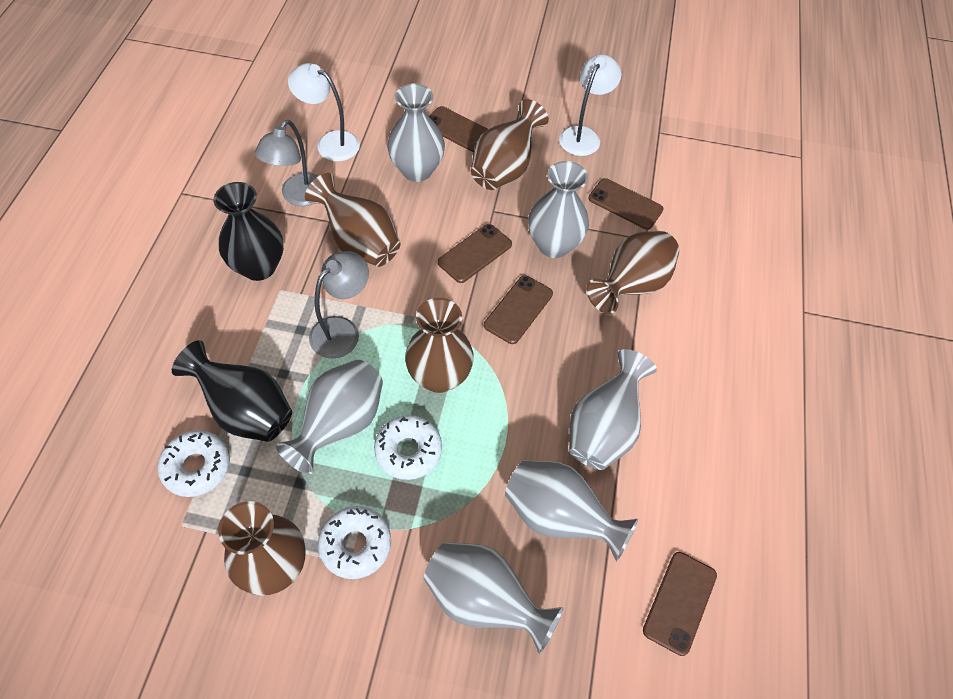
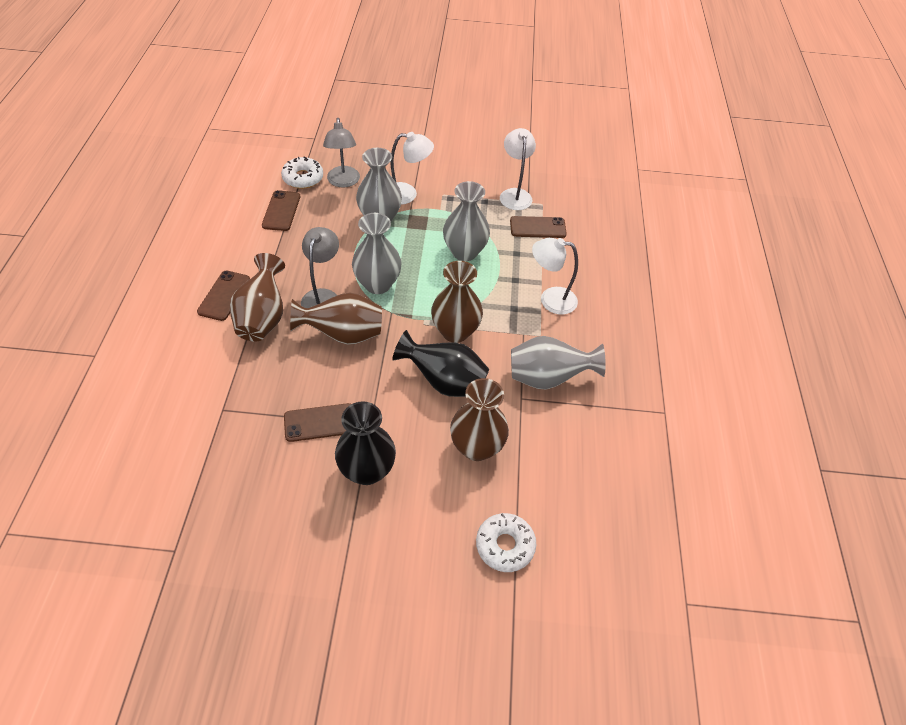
brown phone: 5 -> 4
brown vase: 5 -> 4
grey vase: 6 -> 4
white donut: 3 -> 2
white lamp: 2 -> 3

